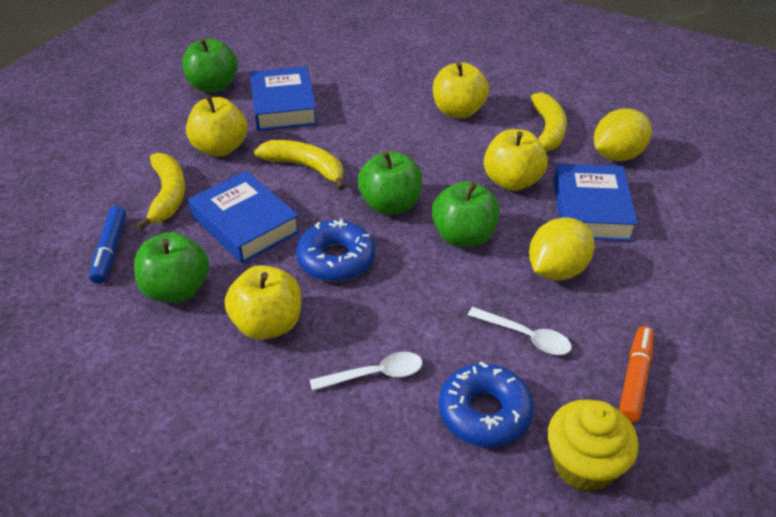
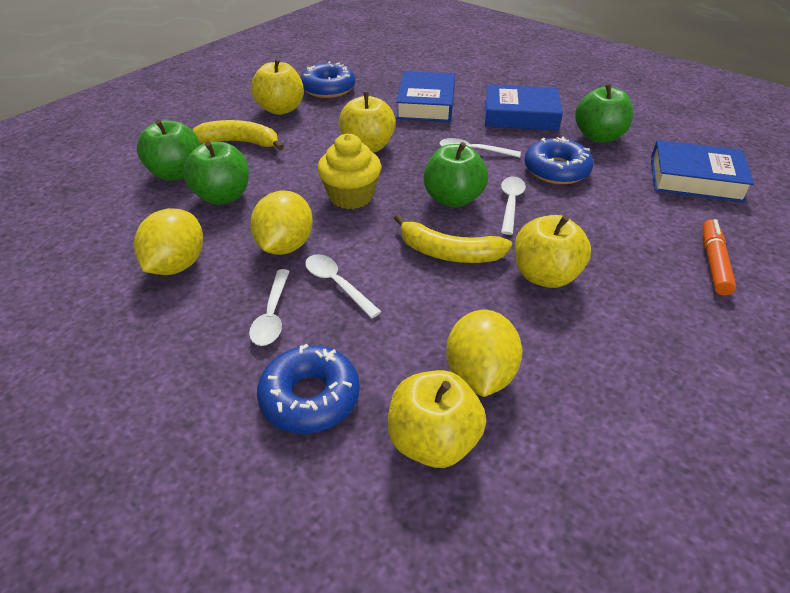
blue donut: 2 -> 3
blue marker: 1 -> 0
white spoon: 2 -> 4
yellow banana: 3 -> 2
yellow lemon: 2 -> 3

